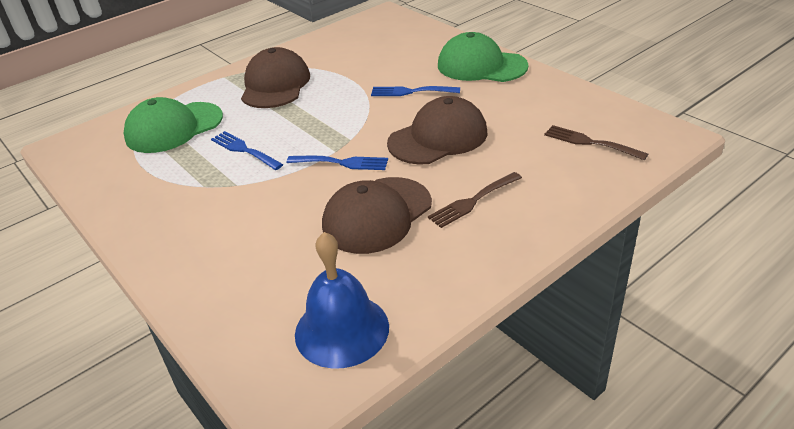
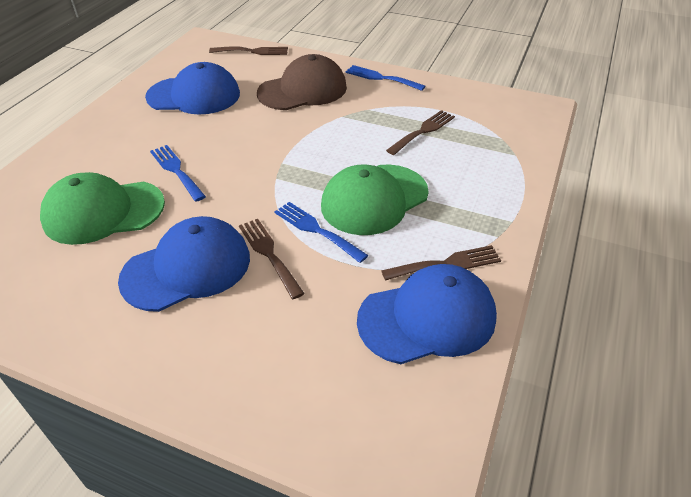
blue bell: 1 -> 0
blue cap: 0 -> 3
brown cap: 3 -> 1
brown fork: 2 -> 4

